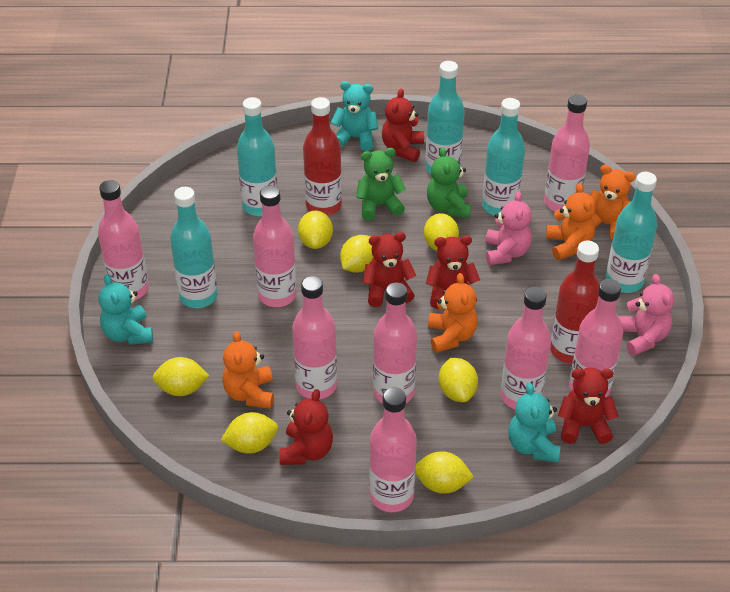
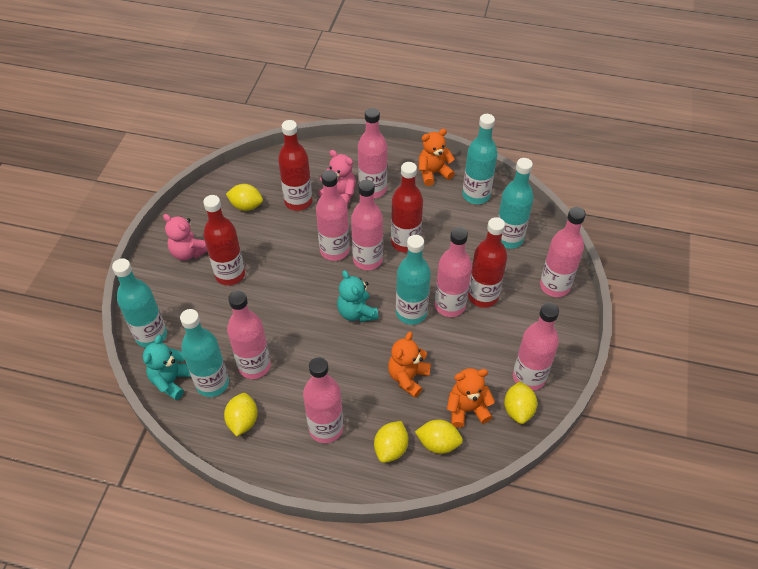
green teddy bear: 2 -> 0
orange teddy bear: 4 -> 3
red bottle: 2 -> 4
red teddy bear: 5 -> 0
turquoise teddy bear: 3 -> 2
yellow lemon: 7 -> 5

